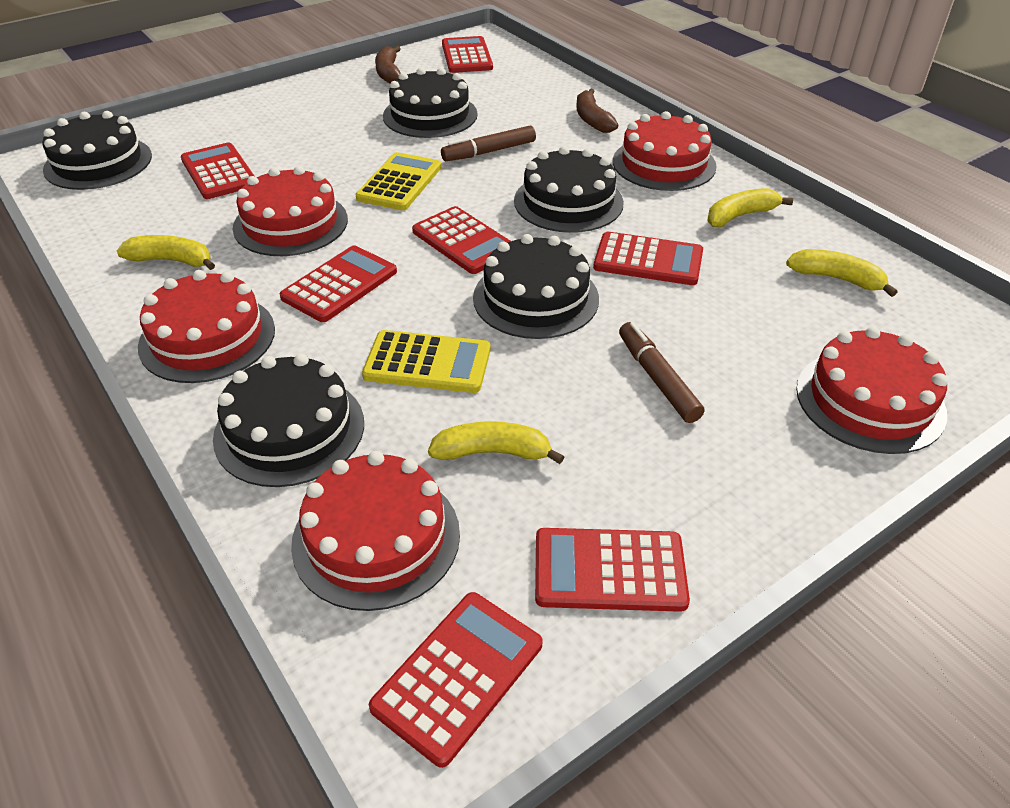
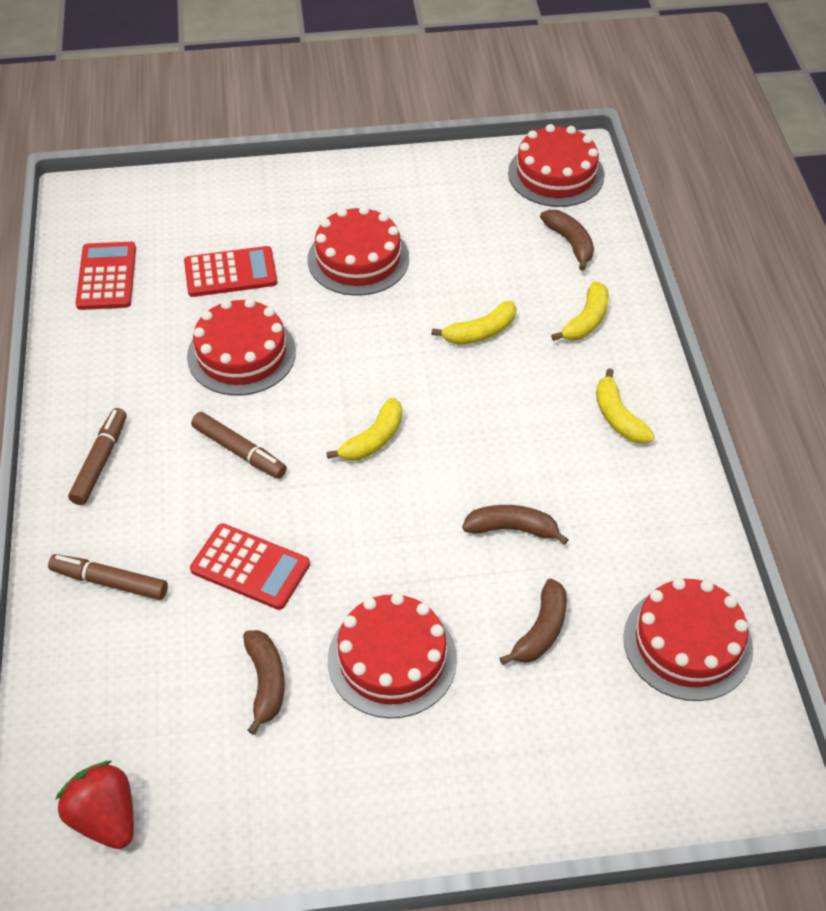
black cake: 5 -> 0
brown banana: 2 -> 4
brown marker: 2 -> 3
red calculator: 7 -> 3
red strawberry: 0 -> 1
yellow calculator: 2 -> 0

